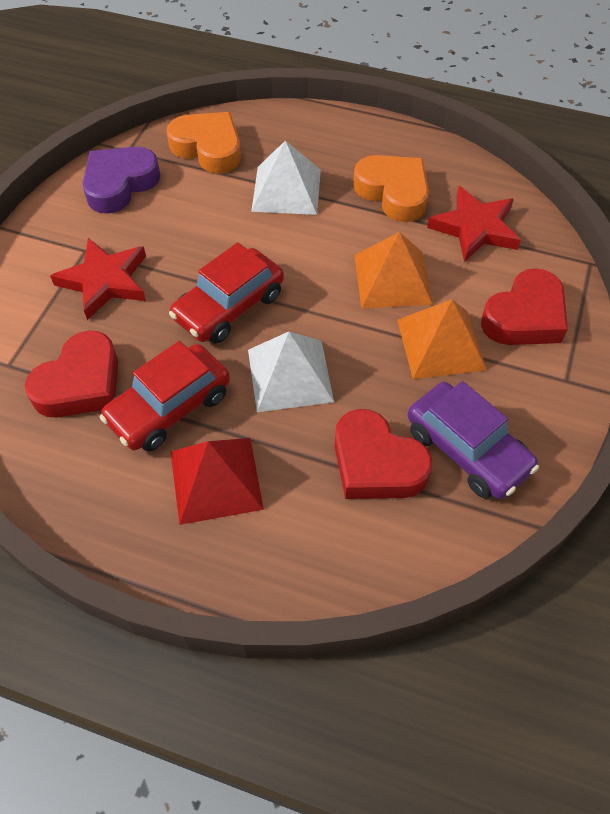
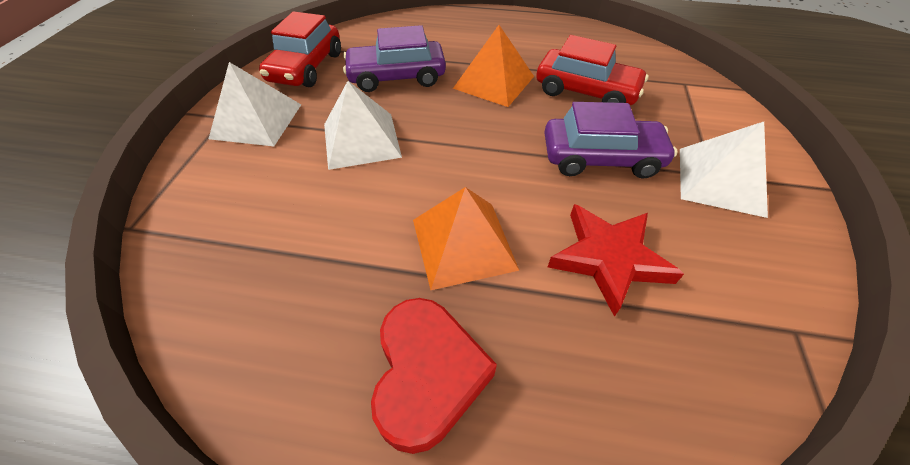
orange heart: 2 -> 0
purple car: 1 -> 2
purple heart: 1 -> 0
red heart: 3 -> 1
red pyramid: 1 -> 0
red star: 2 -> 1
white pyramid: 2 -> 3

